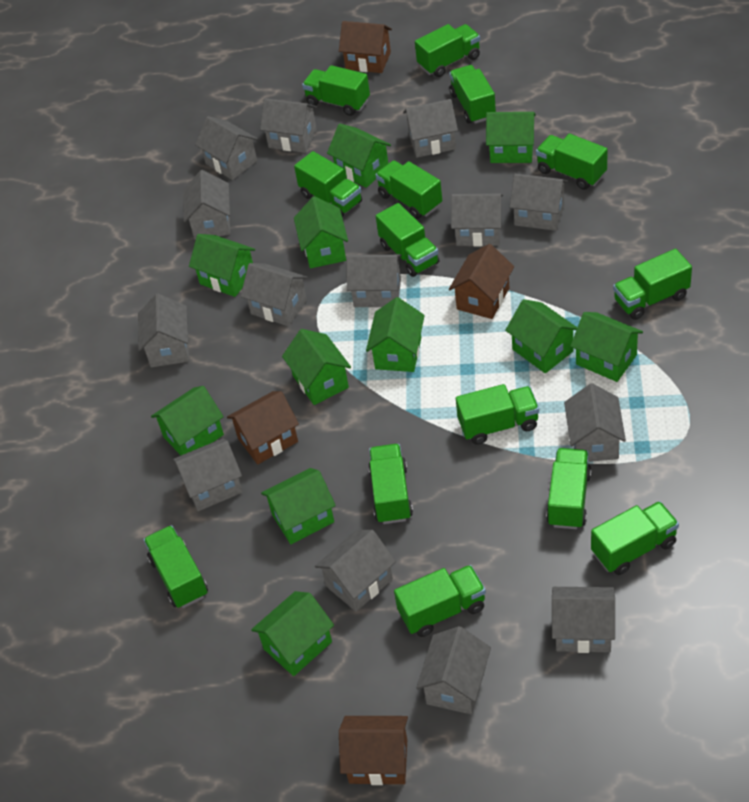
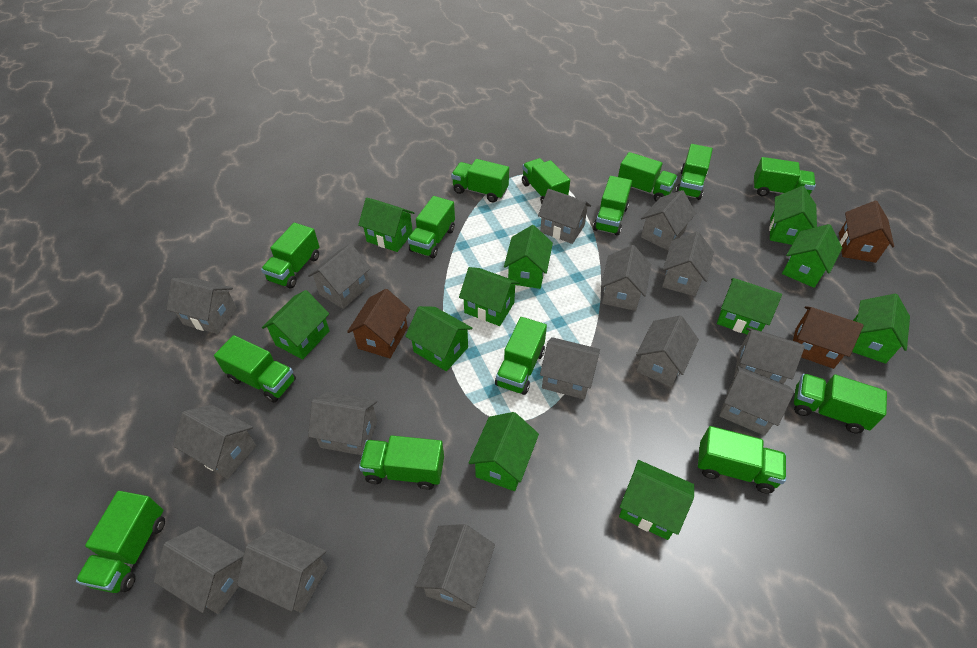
brown house: 4 -> 3
grey house: 14 -> 15

